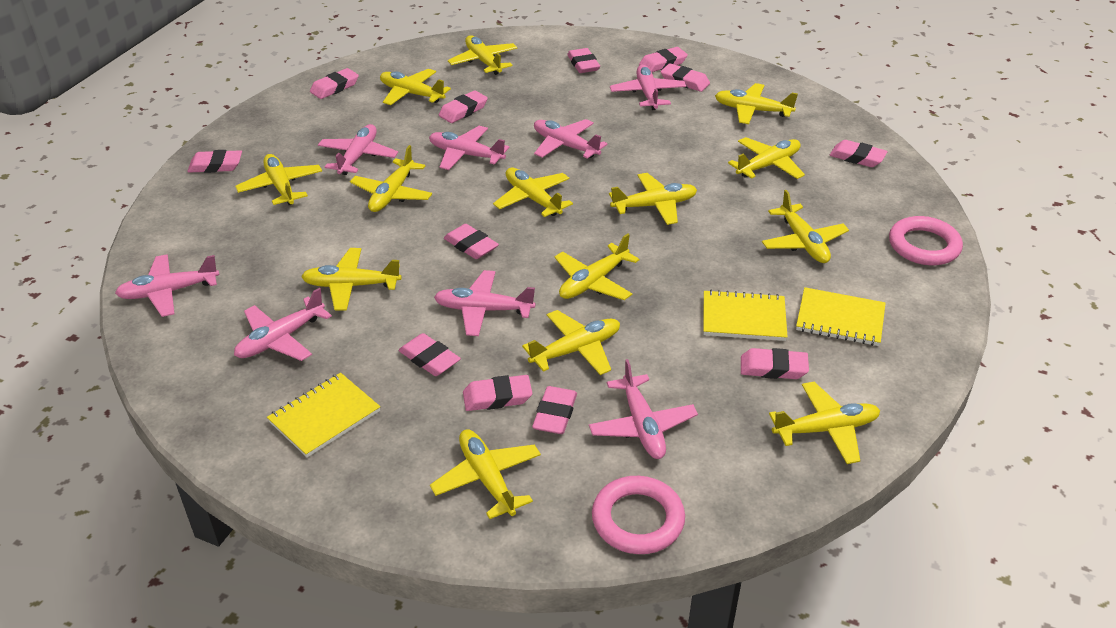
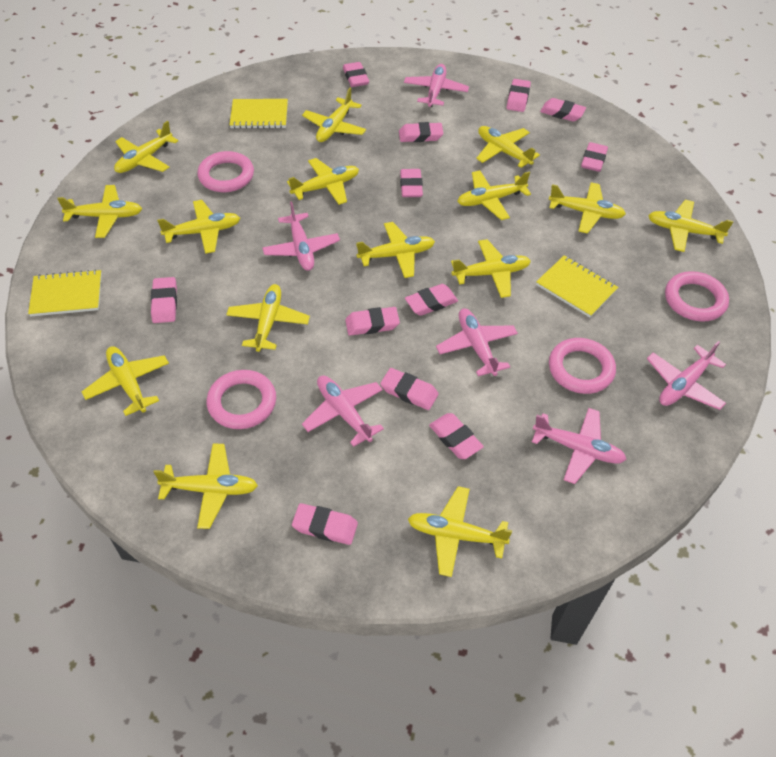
pink plane: 8 -> 6
pink ring: 2 -> 4
yellow plane: 14 -> 15

